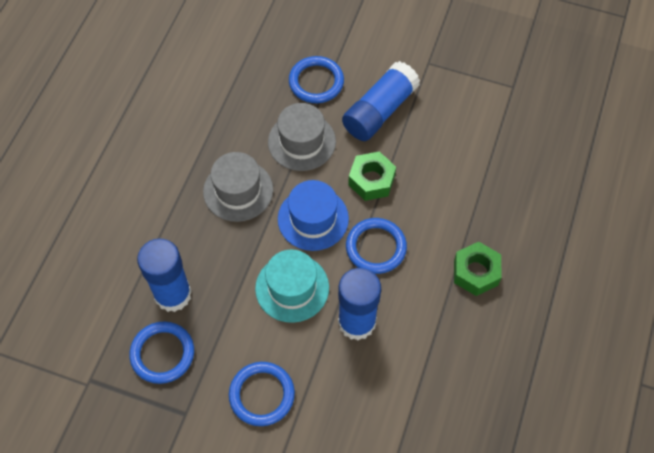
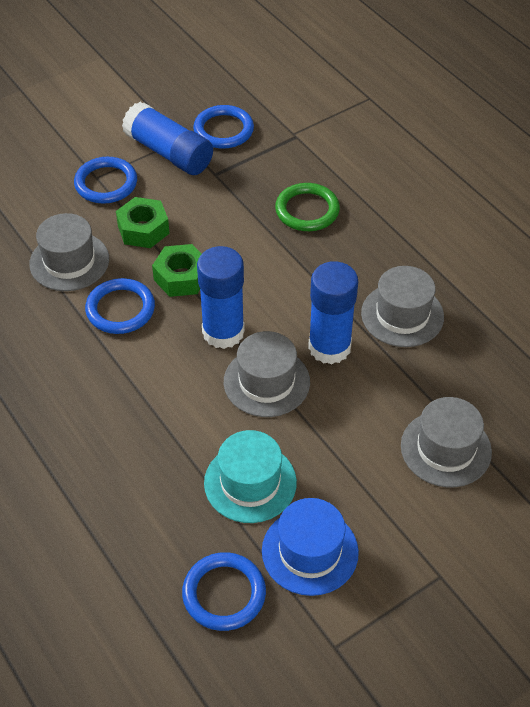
green ring: 0 -> 1
grey hat: 2 -> 4

